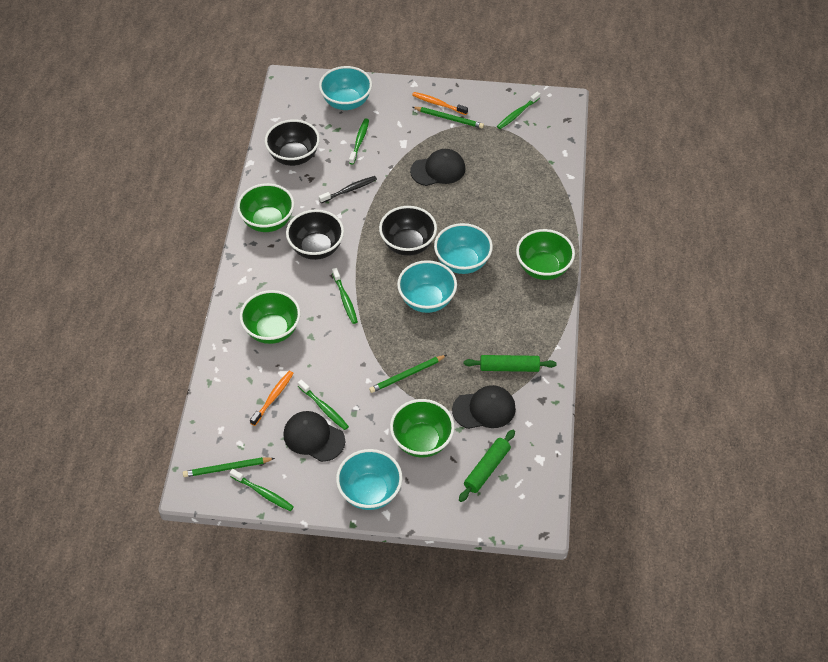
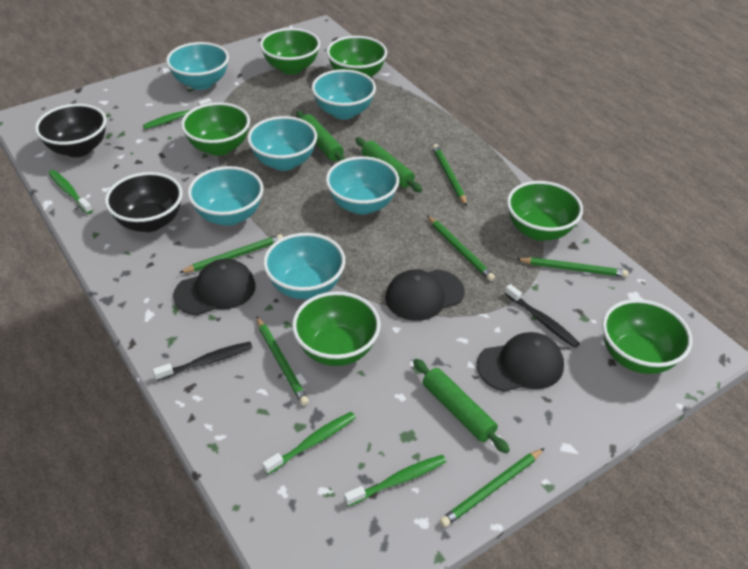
black bowl: 3 -> 2
black toothbrush: 1 -> 2
green bowl: 4 -> 6
green pencil: 3 -> 6
green rolling pin: 2 -> 3
green toothbrush: 5 -> 4
orange toothbrush: 2 -> 0
turquoise bowl: 4 -> 6

